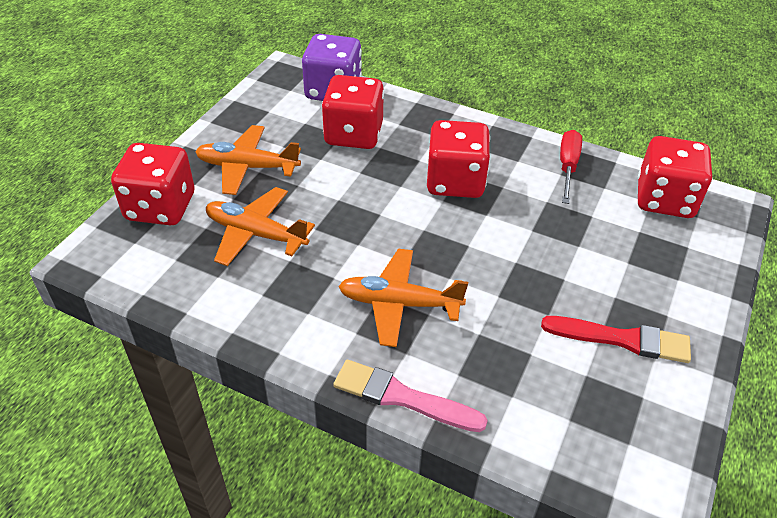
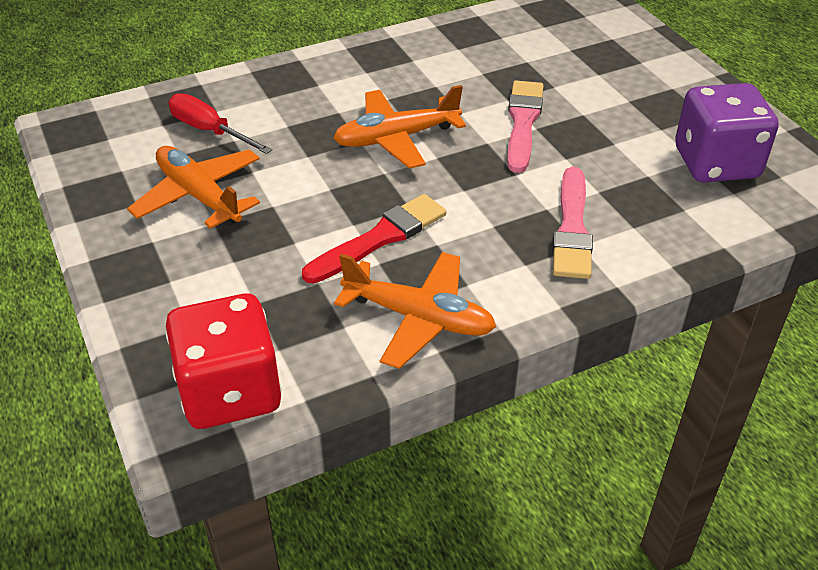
pink brush: 1 -> 2
red dice: 4 -> 1

